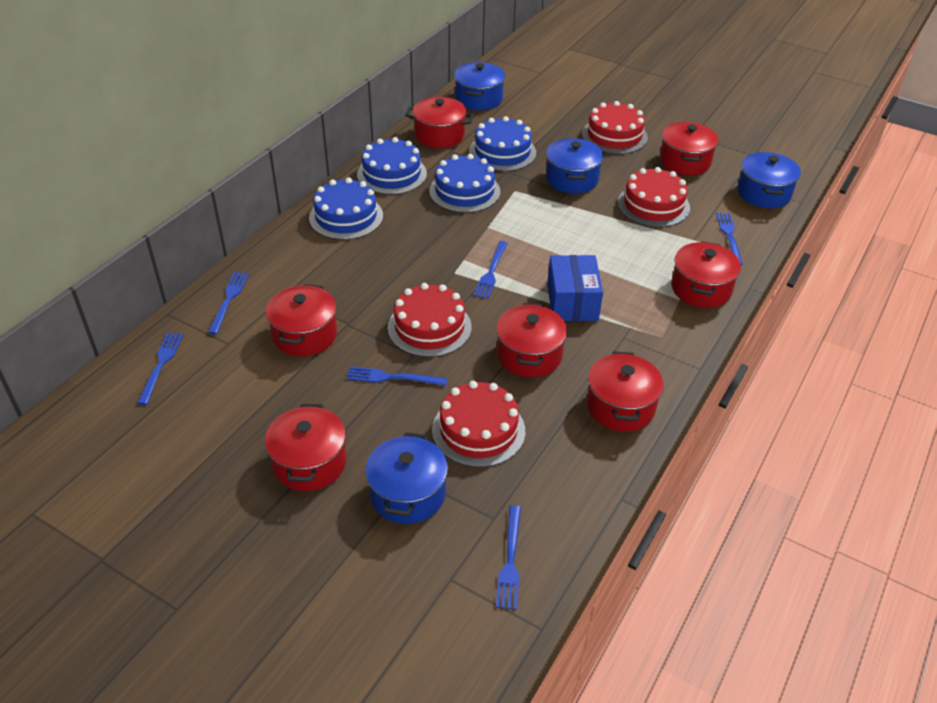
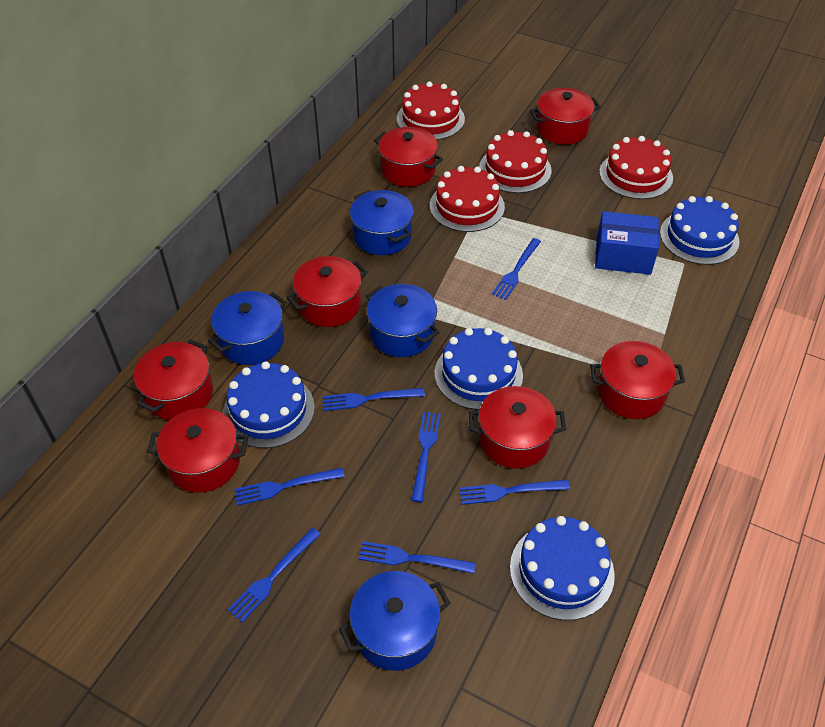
blue fork: 6 -> 7

